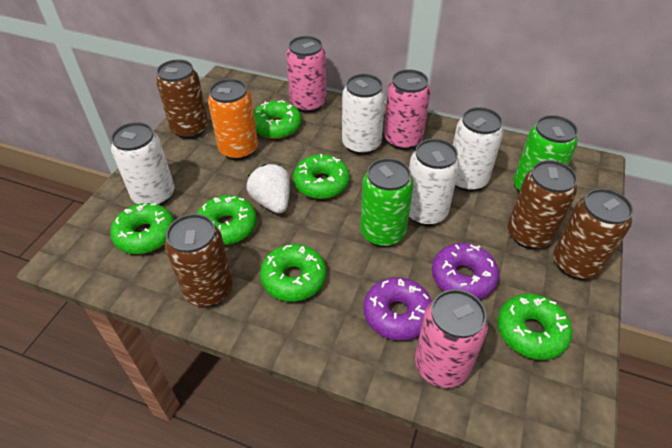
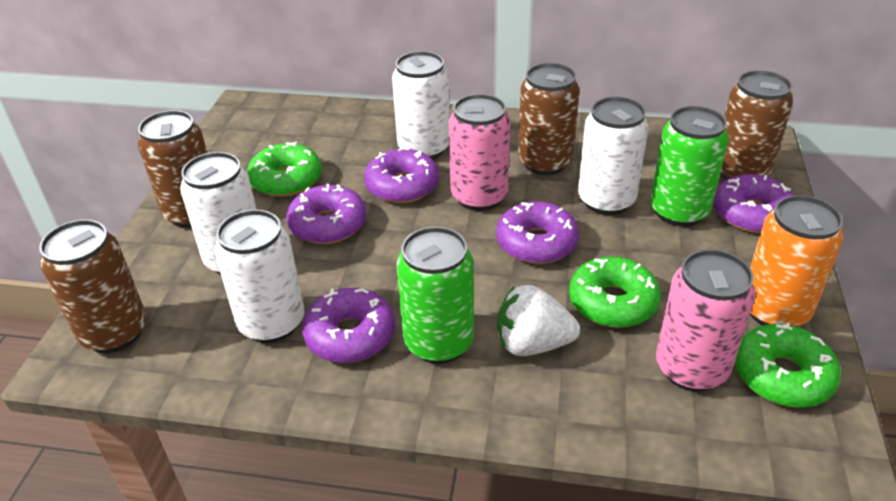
green donut: 6 -> 3
pink can: 3 -> 2
purple donut: 2 -> 5

